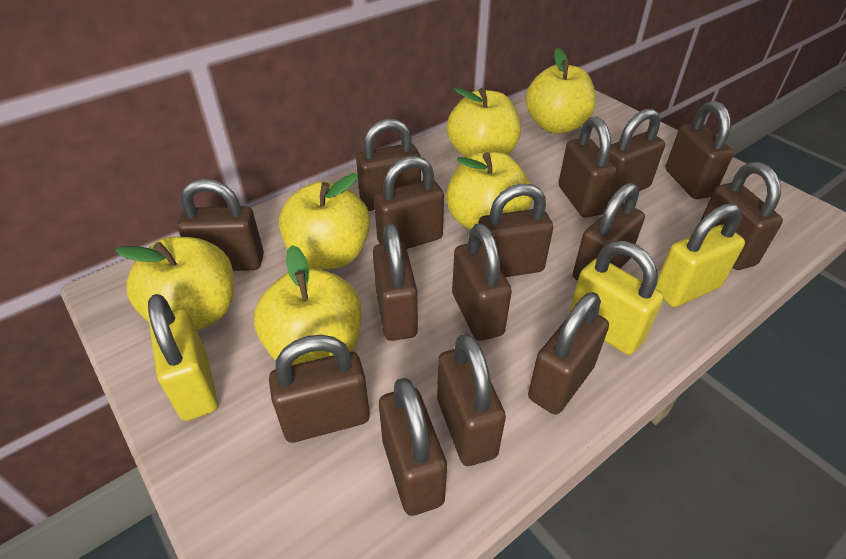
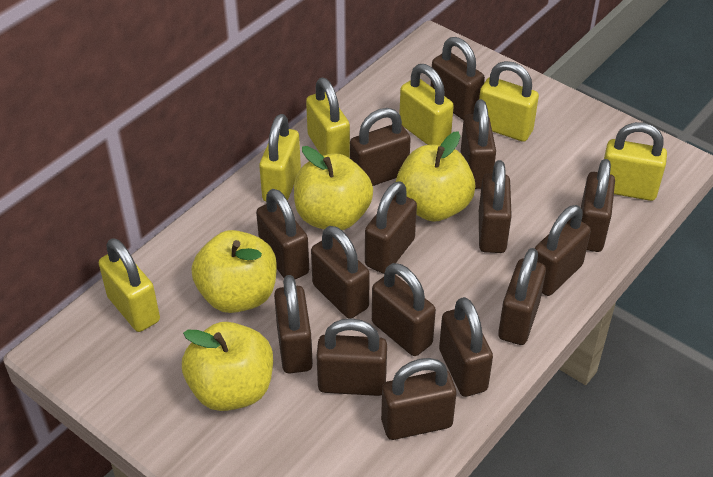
yellow apple: 6 -> 4
yellow padlock: 3 -> 6

